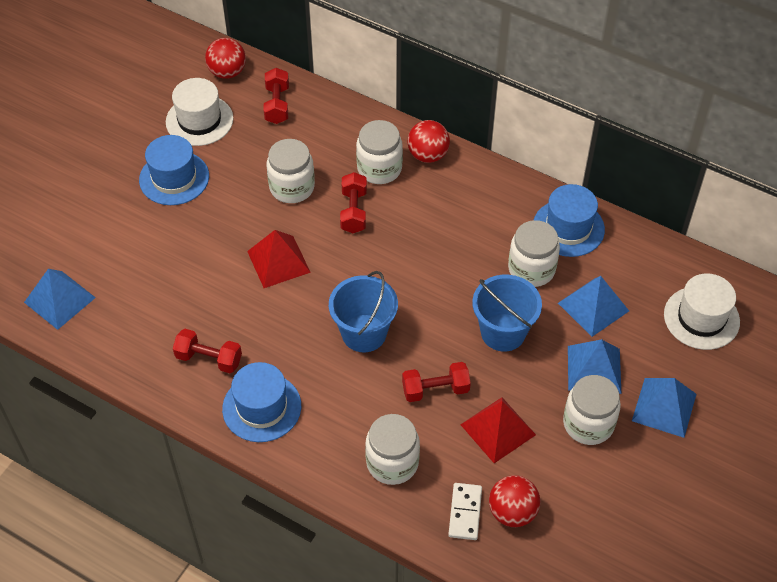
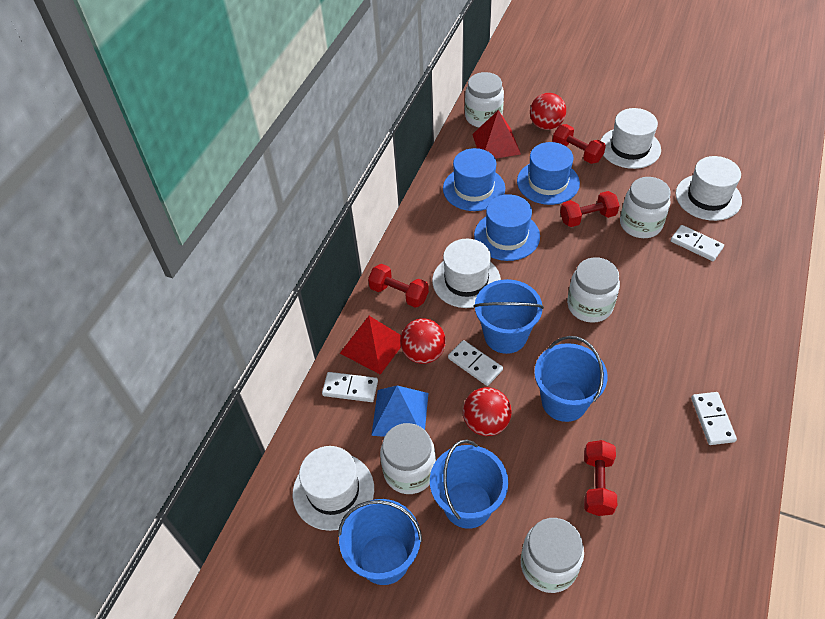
blue bucket: 2 -> 4
blue pyramid: 4 -> 1
white domino: 1 -> 4
white hat: 2 -> 4

